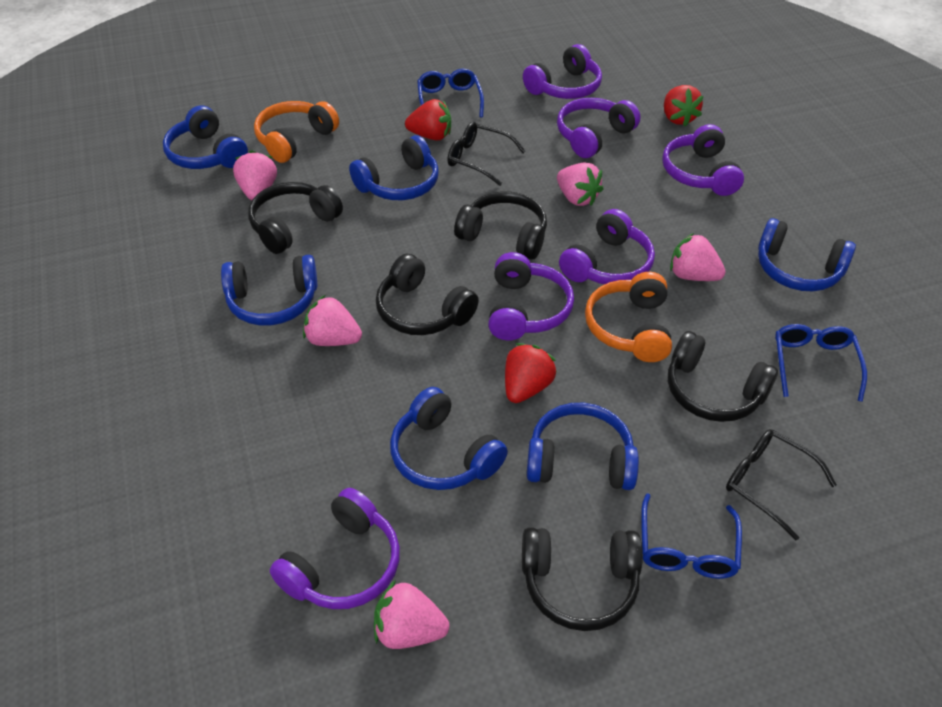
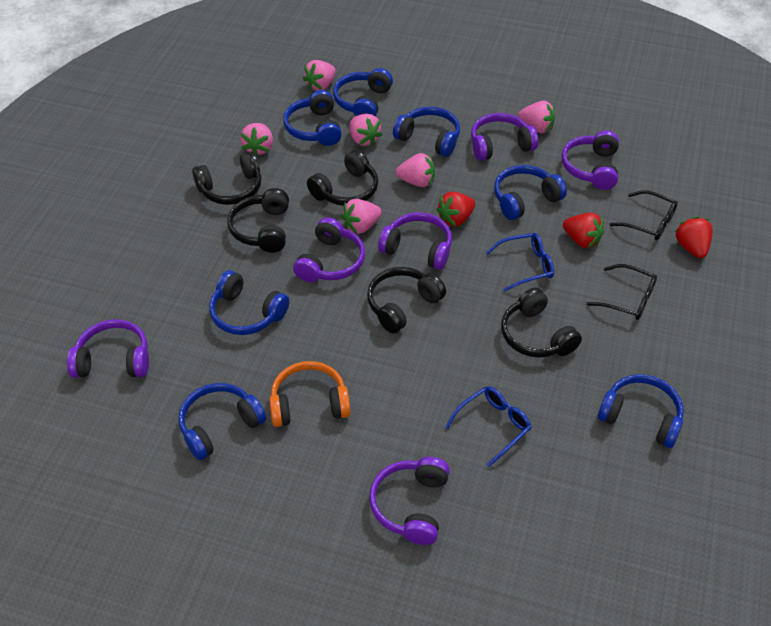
blue glasses: 3 -> 2
blue headphones: 6 -> 7
orange headphones: 2 -> 1
pink strawberry: 5 -> 6

